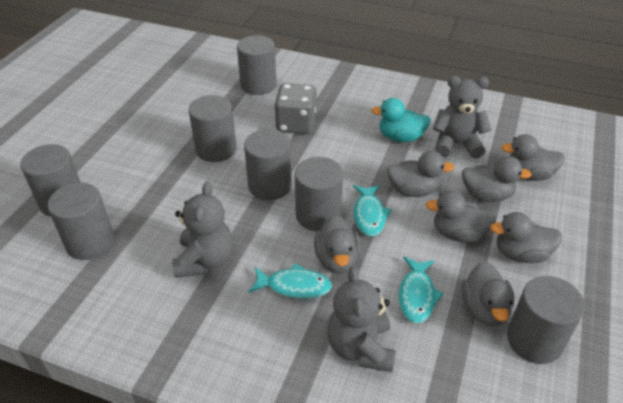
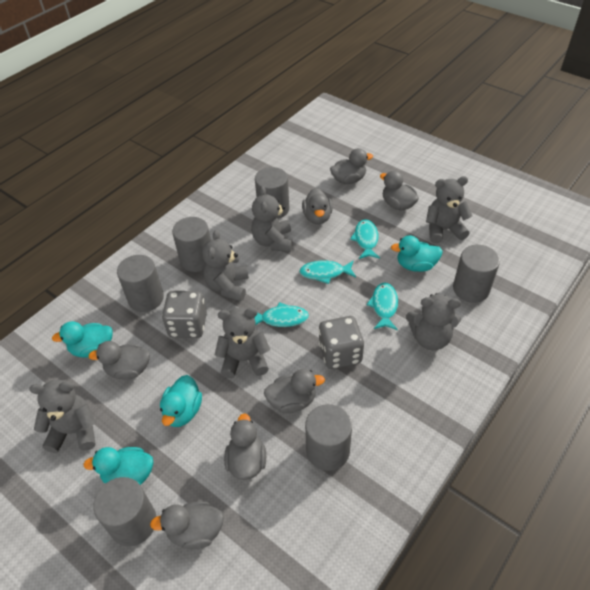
grey cylinder: 7 -> 6
grey dice: 1 -> 2
grey teddy bear: 3 -> 6
turquoise duck: 1 -> 4
turquoise fish: 3 -> 4

